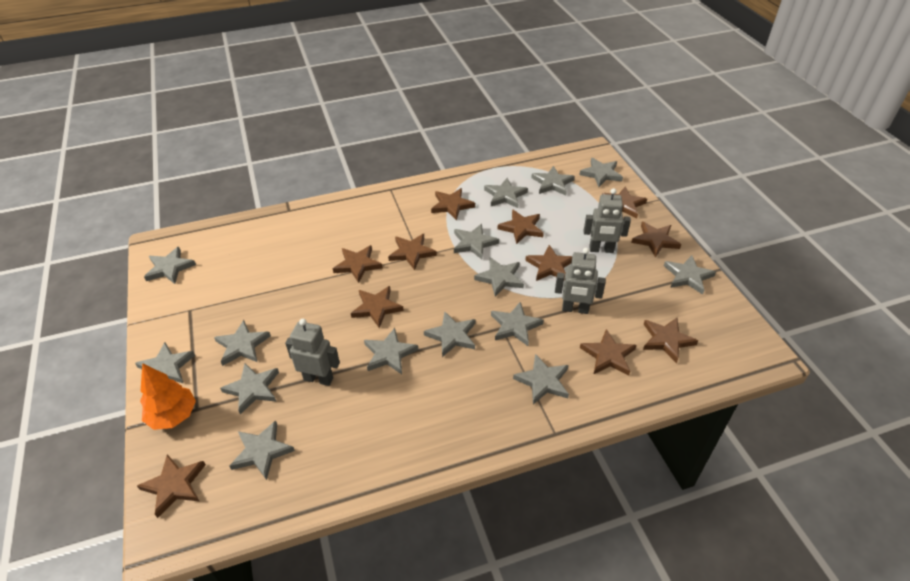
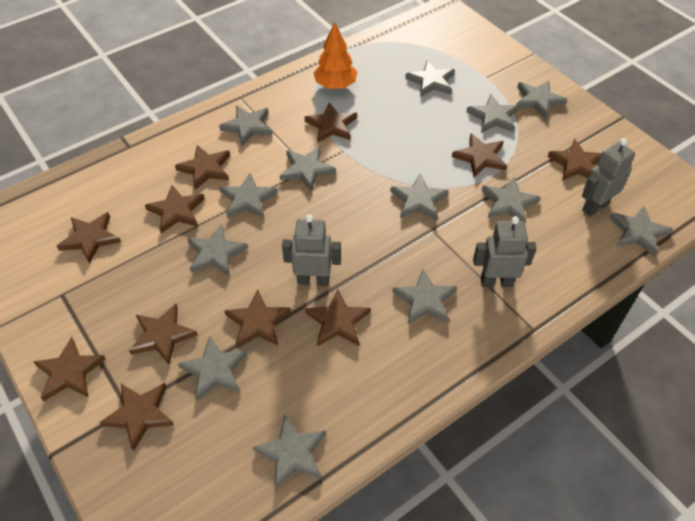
grey star: 15 -> 13

